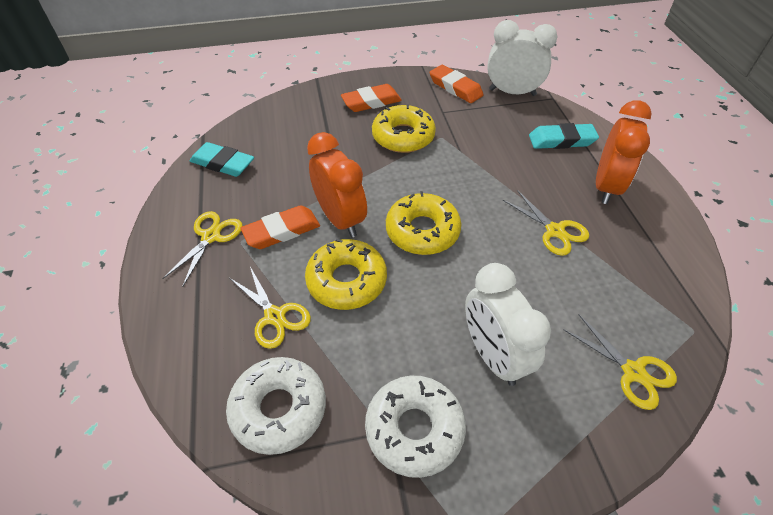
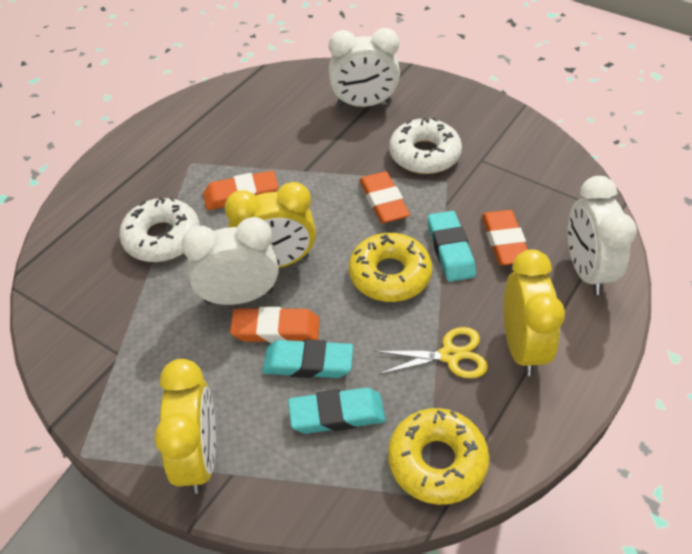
orange clock: 2 -> 0
orange eraser: 3 -> 4
turquoise eraser: 2 -> 3
white clock: 2 -> 3
yellow clock: 0 -> 3
yellow donut: 3 -> 2
yellow scissors: 4 -> 1

